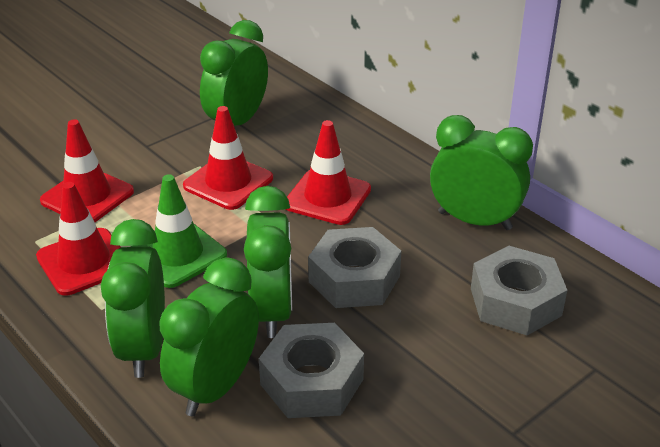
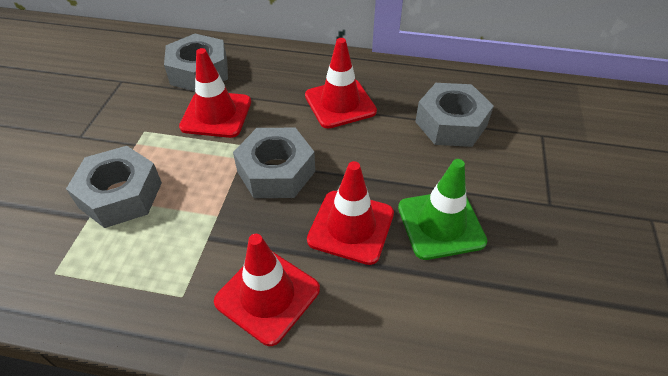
green clock: 5 -> 0
grey nut: 3 -> 4

